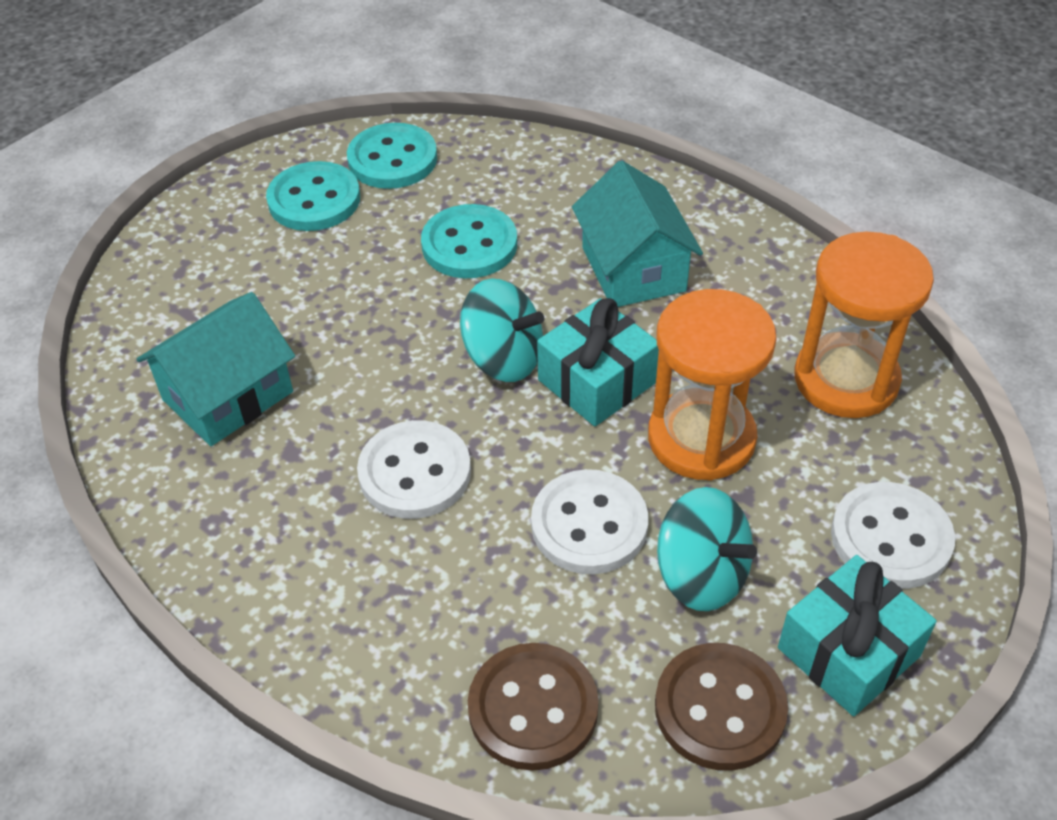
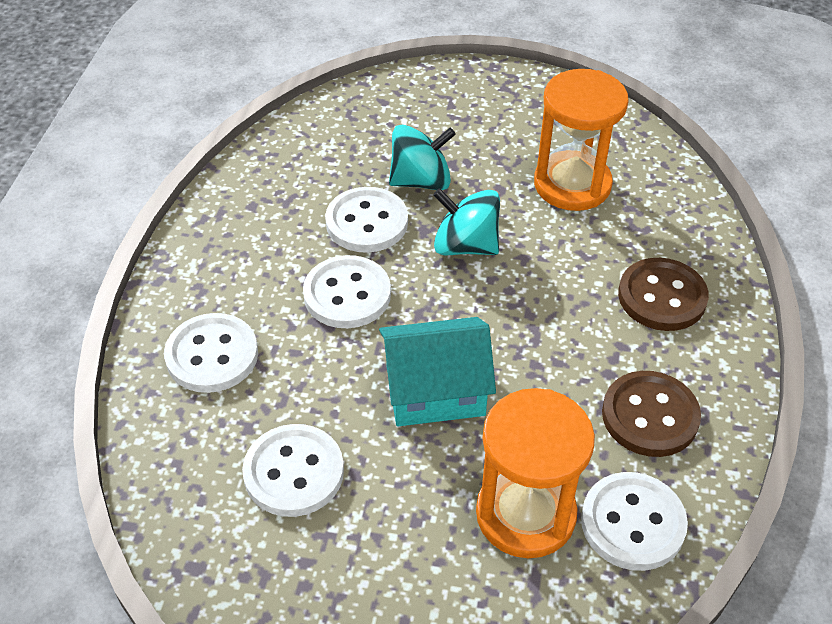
turquoise button: 3 -> 0
turquoise gift: 2 -> 0
turquoise house: 2 -> 1
white button: 3 -> 5

